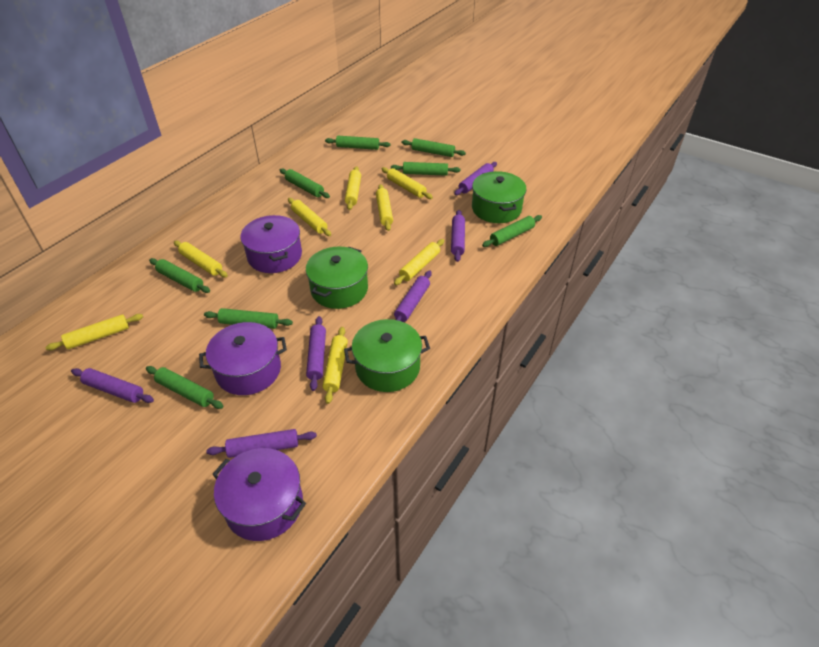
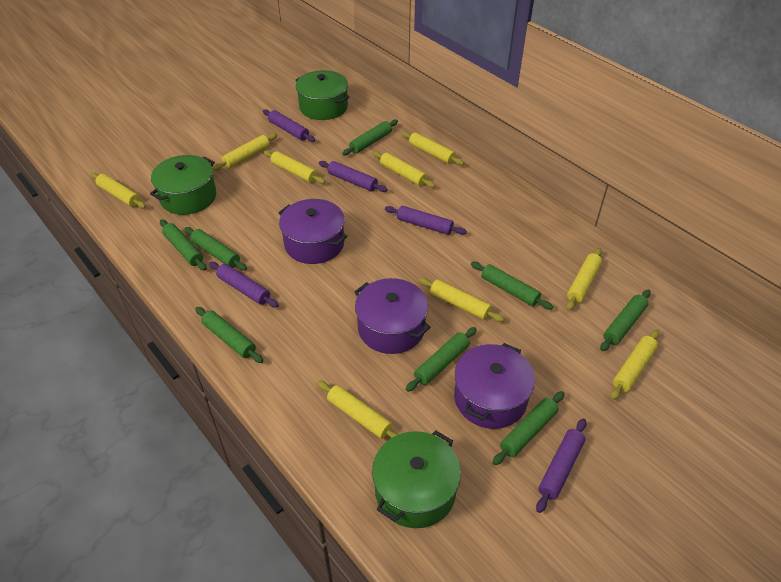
purple rolling pin: 6 -> 5
yellow rolling pin: 8 -> 9

